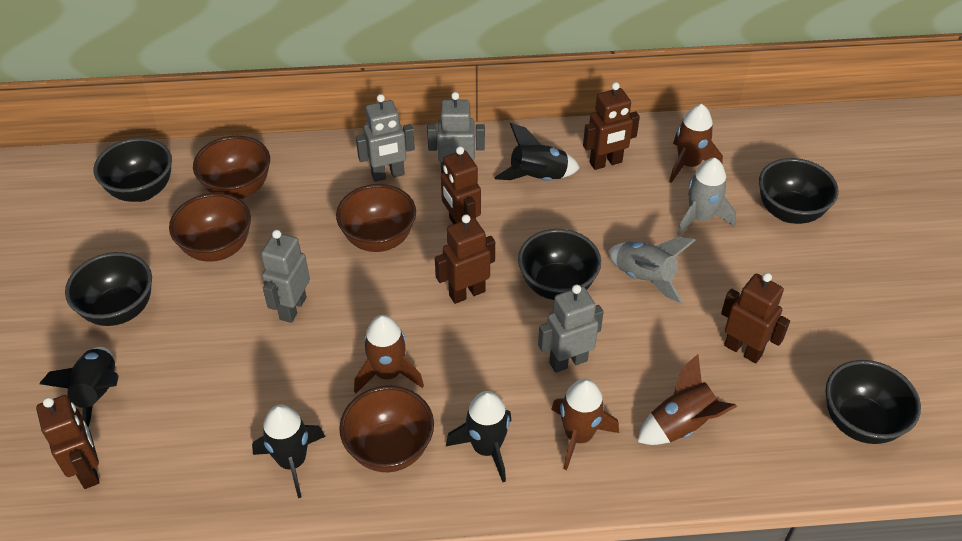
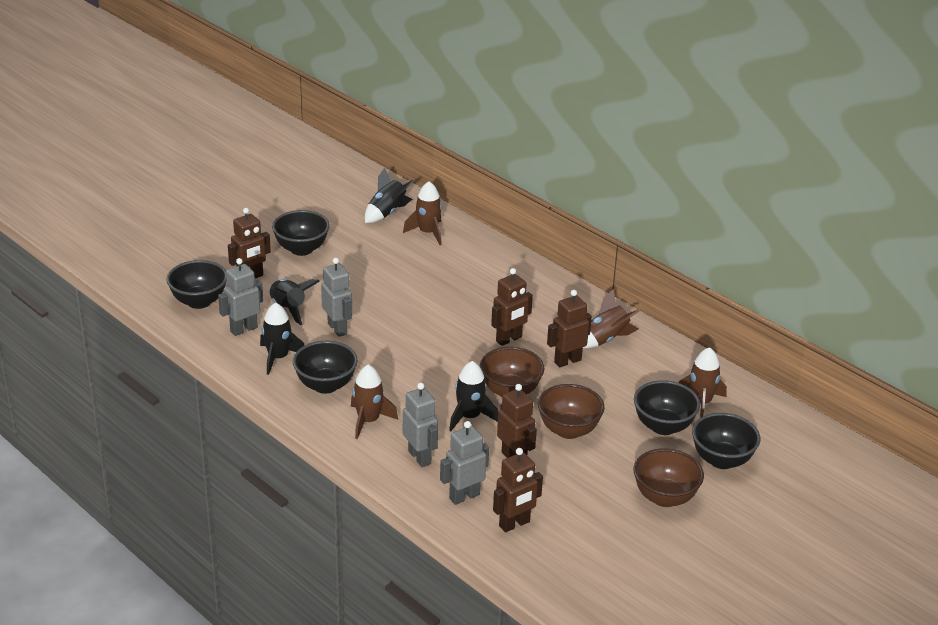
brown bowl: 4 -> 3
grey rocket: 2 -> 0

